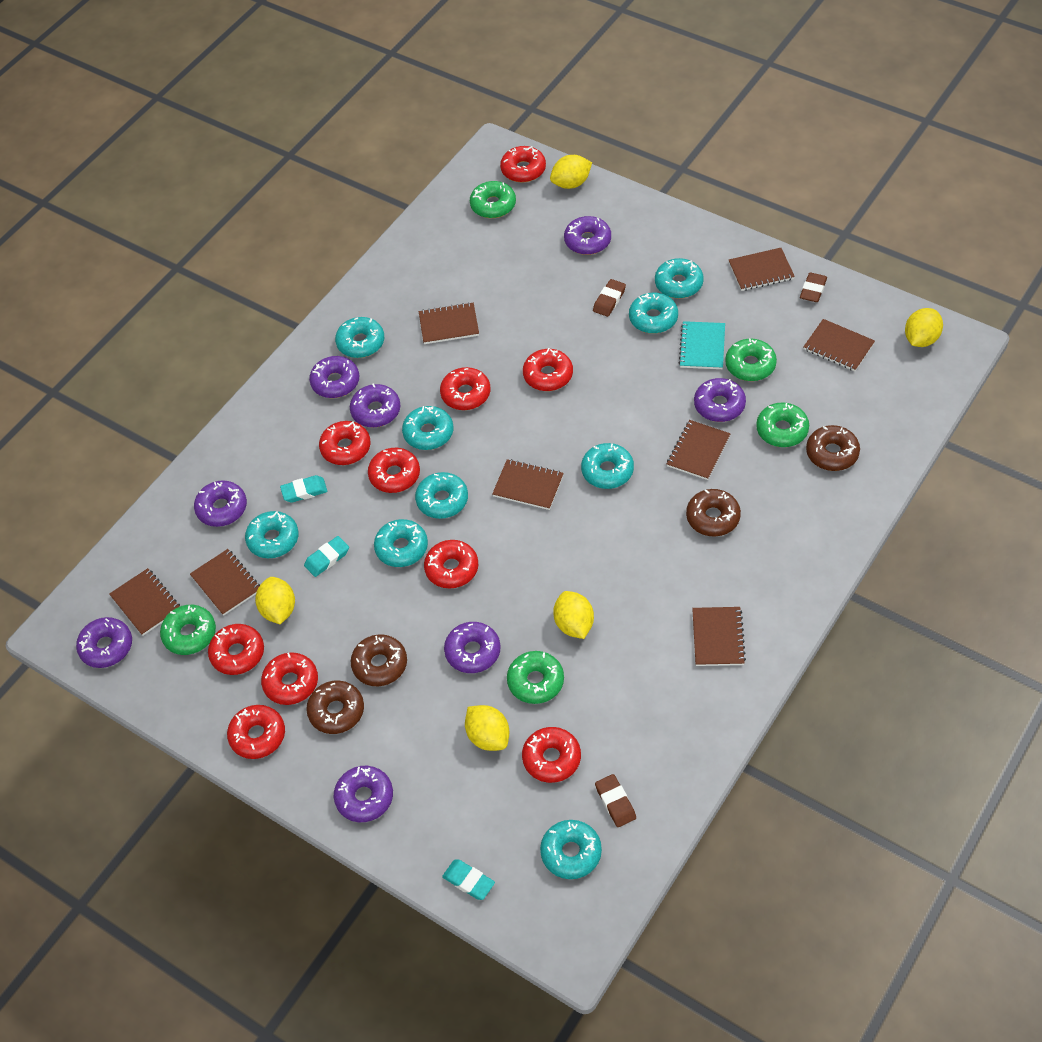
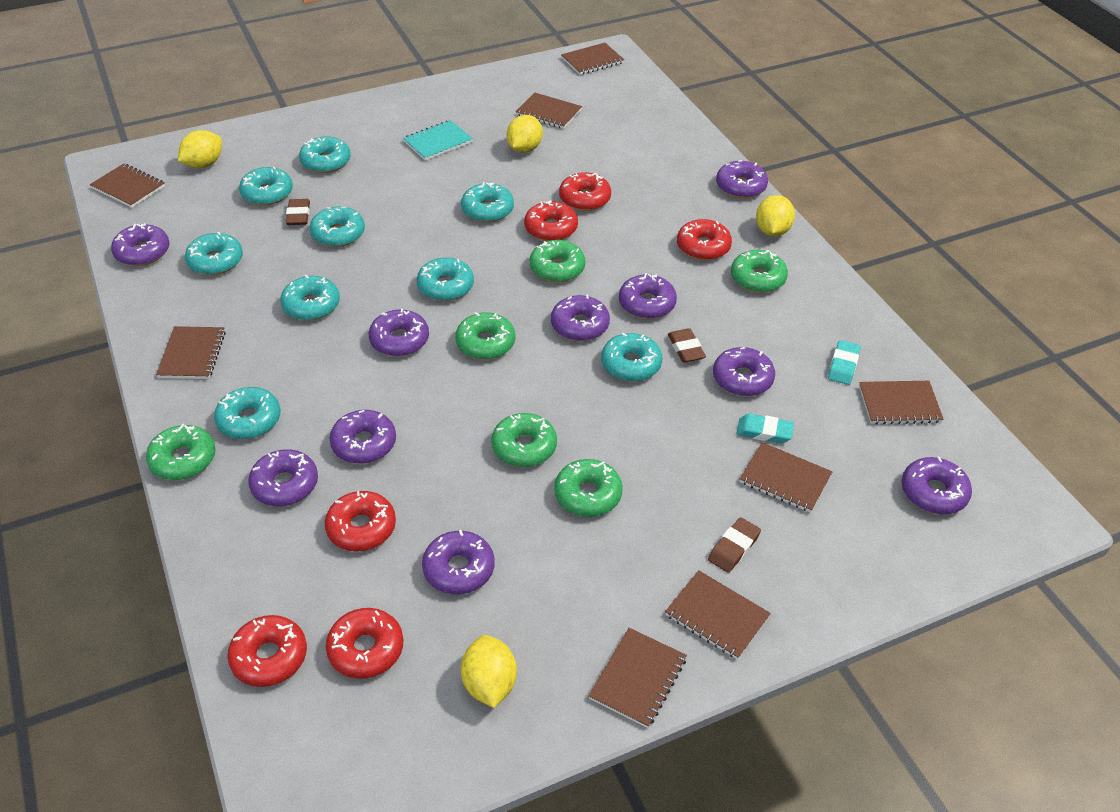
brown donut: 4 -> 0
green donut: 5 -> 6
purple donut: 8 -> 10
red donut: 10 -> 6
turquoise eraser: 3 -> 2
yellow lemon: 5 -> 4

